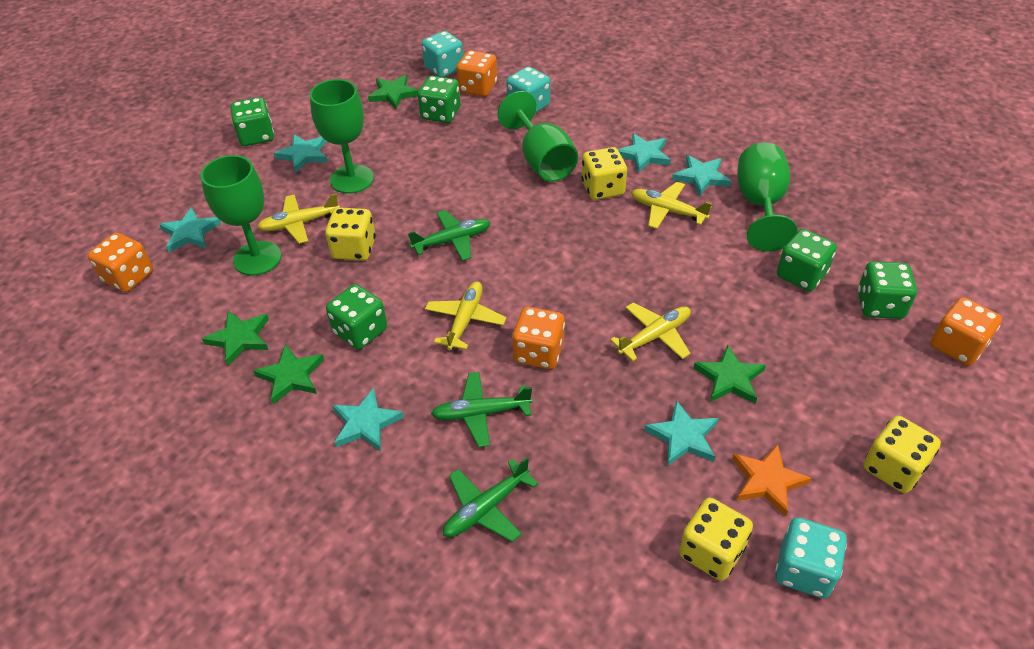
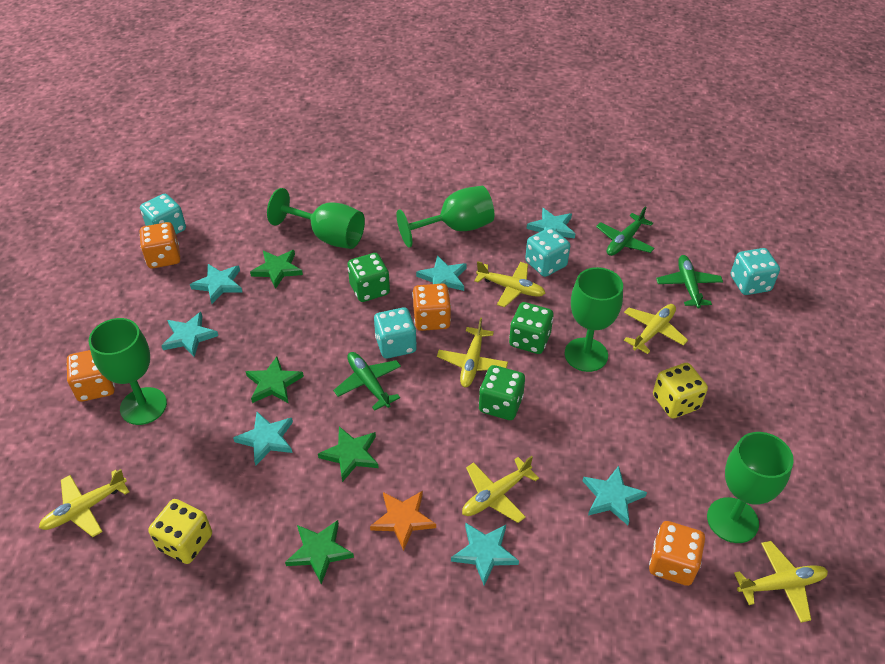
green dice: 5 -> 3
green goblet: 4 -> 5
turquoise dice: 3 -> 4
turquoise star: 6 -> 7
yellow dice: 4 -> 2
yellow plane: 4 -> 6

